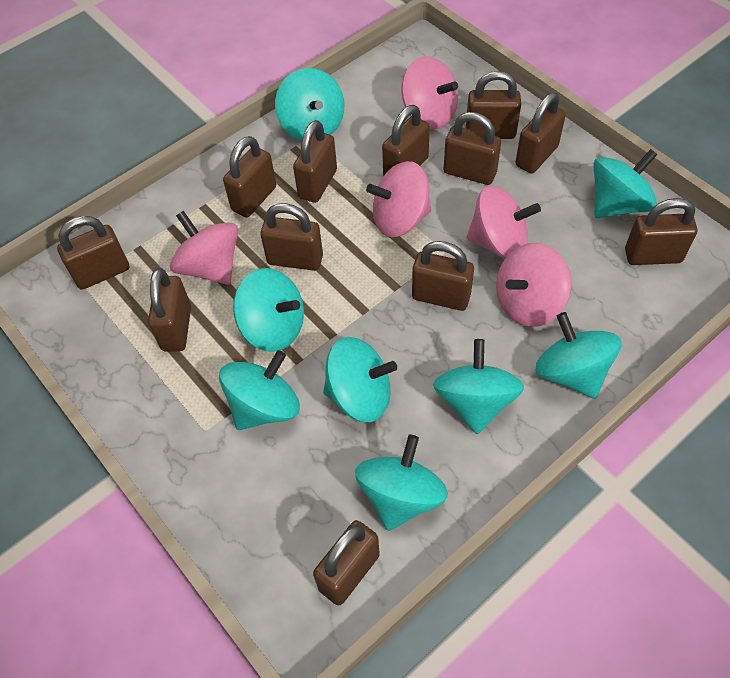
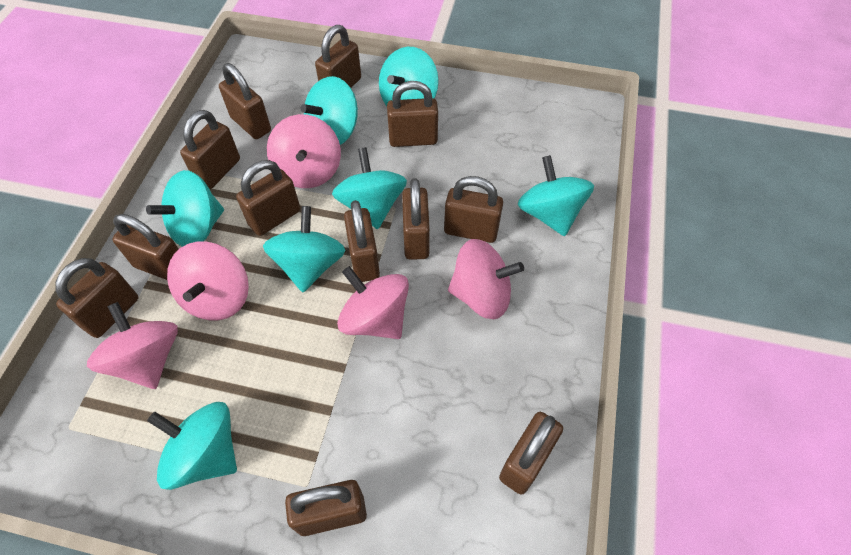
turquoise spinning top: 8 -> 7

